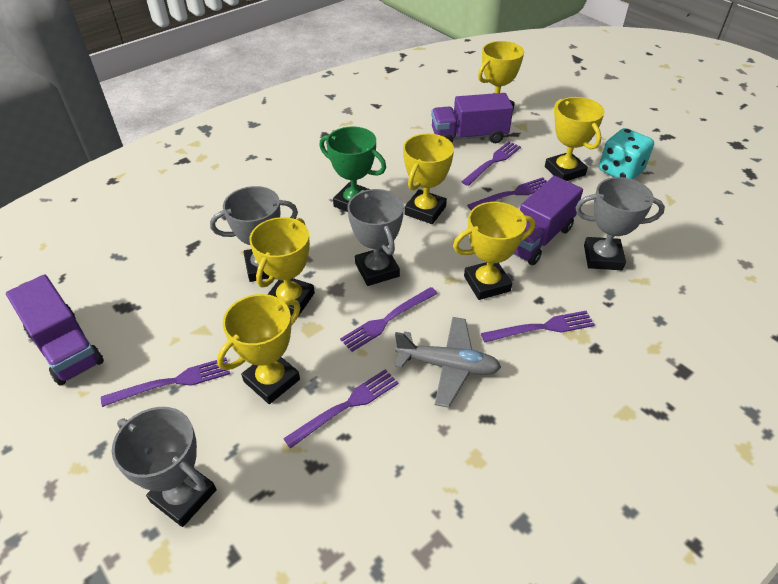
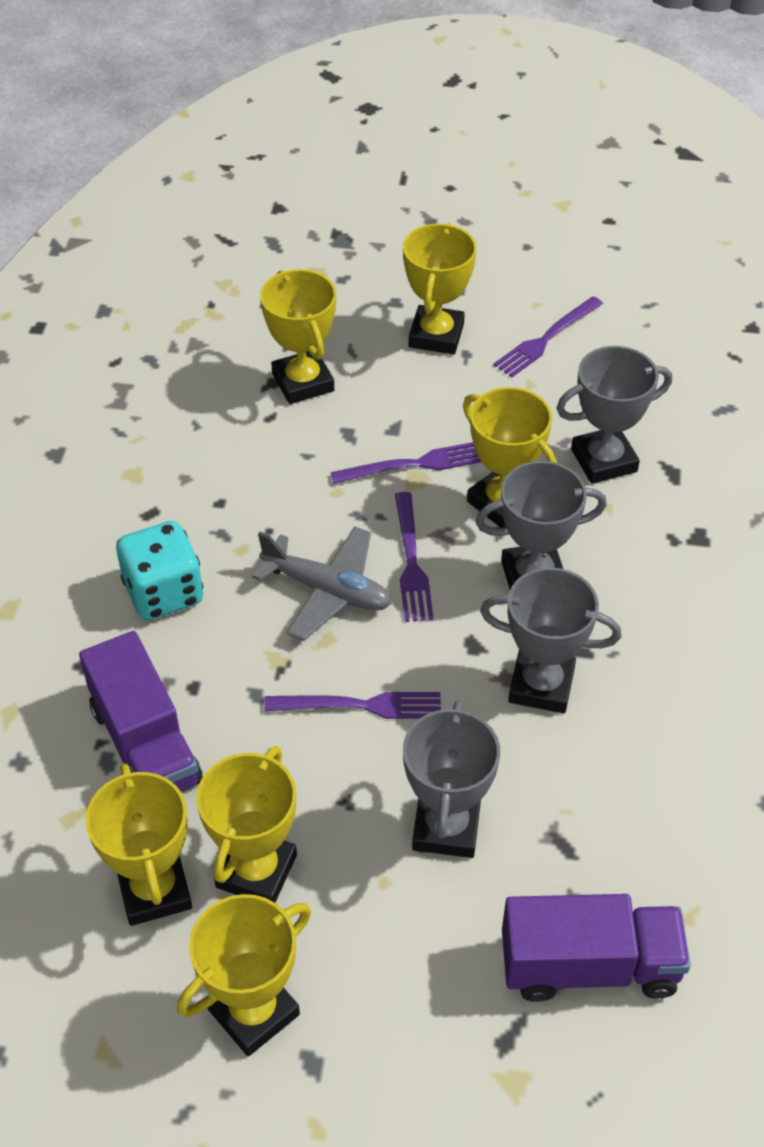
green trophy: 1 -> 0
purple fork: 6 -> 4
purple truck: 3 -> 2

